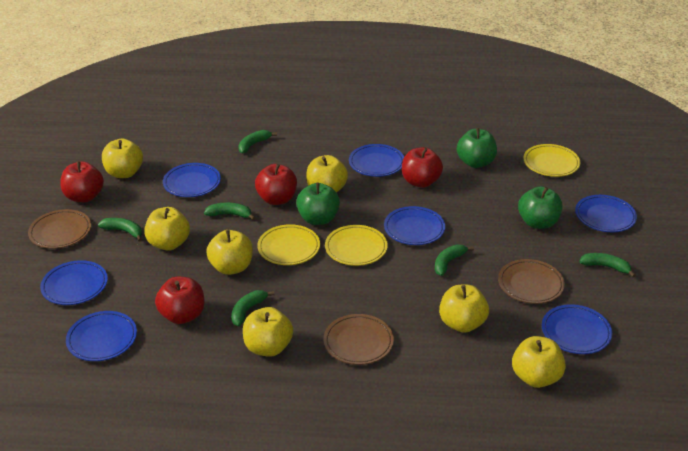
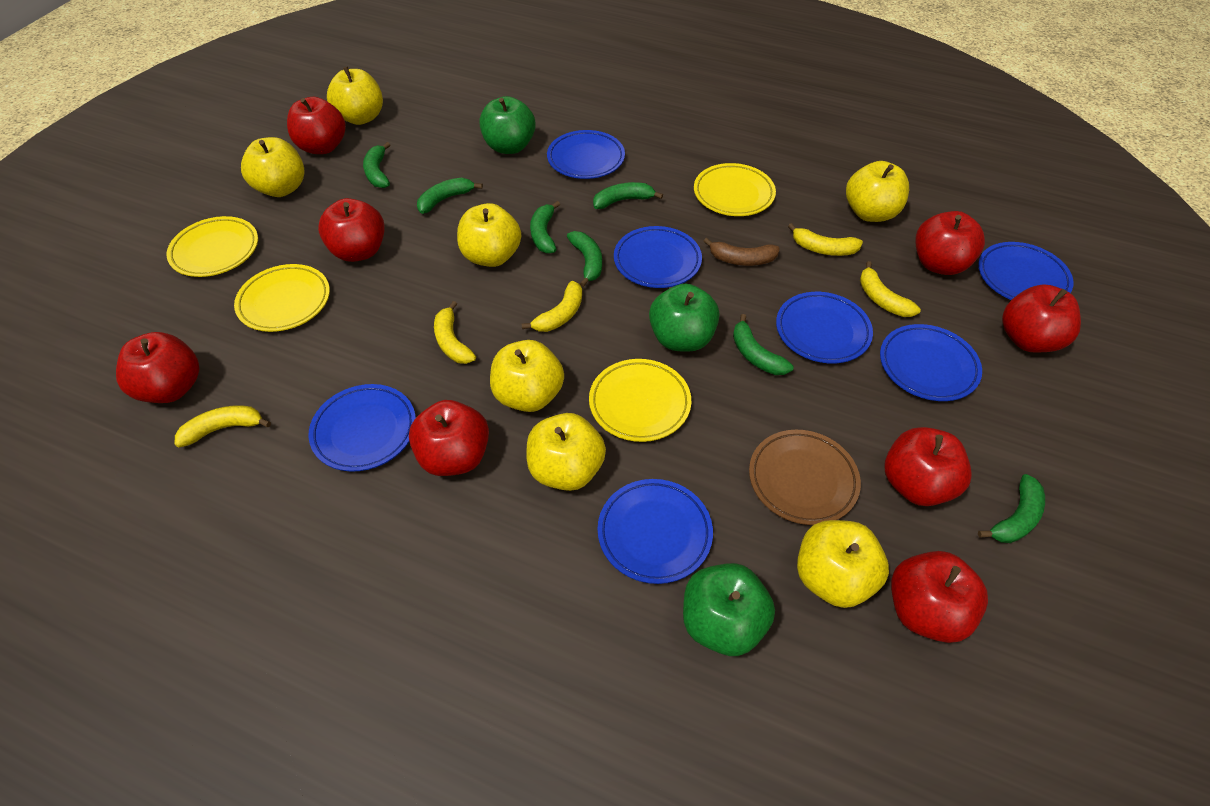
brown banana: 0 -> 1
brown plate: 3 -> 1
green banana: 6 -> 7
red apple: 4 -> 8
yellow banana: 0 -> 5
yellow plate: 3 -> 4

